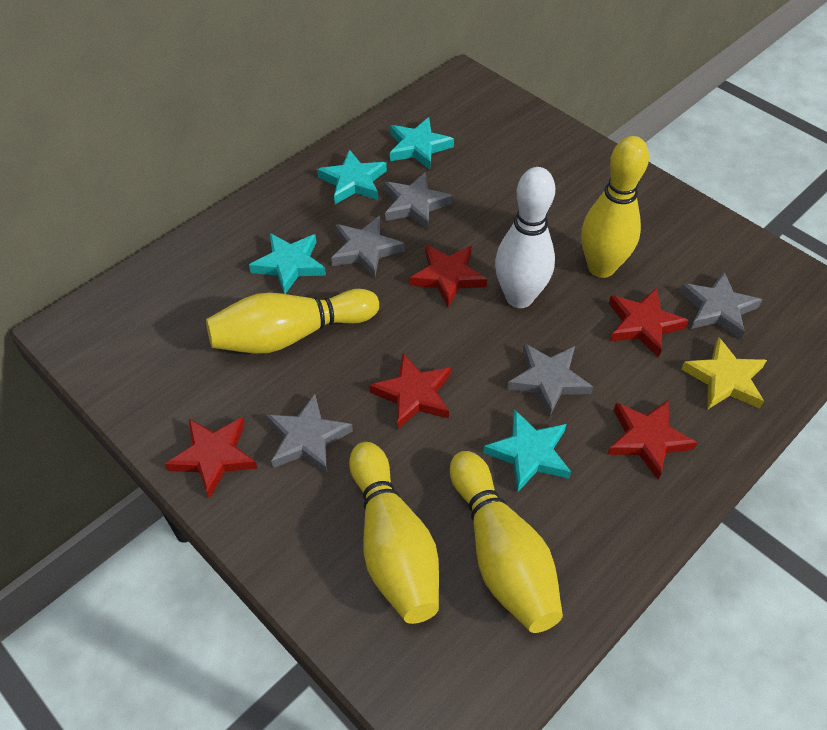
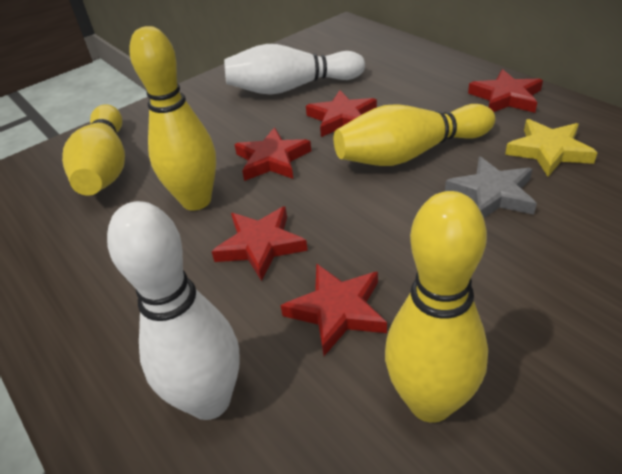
grey star: 5 -> 1
turquoise star: 4 -> 0
white bowling pin: 1 -> 2

